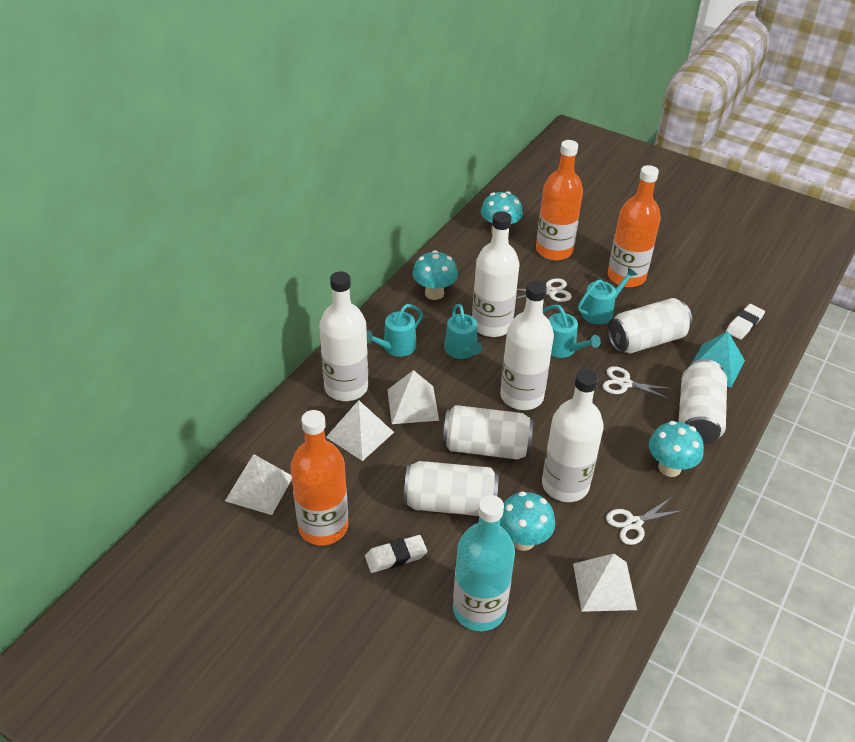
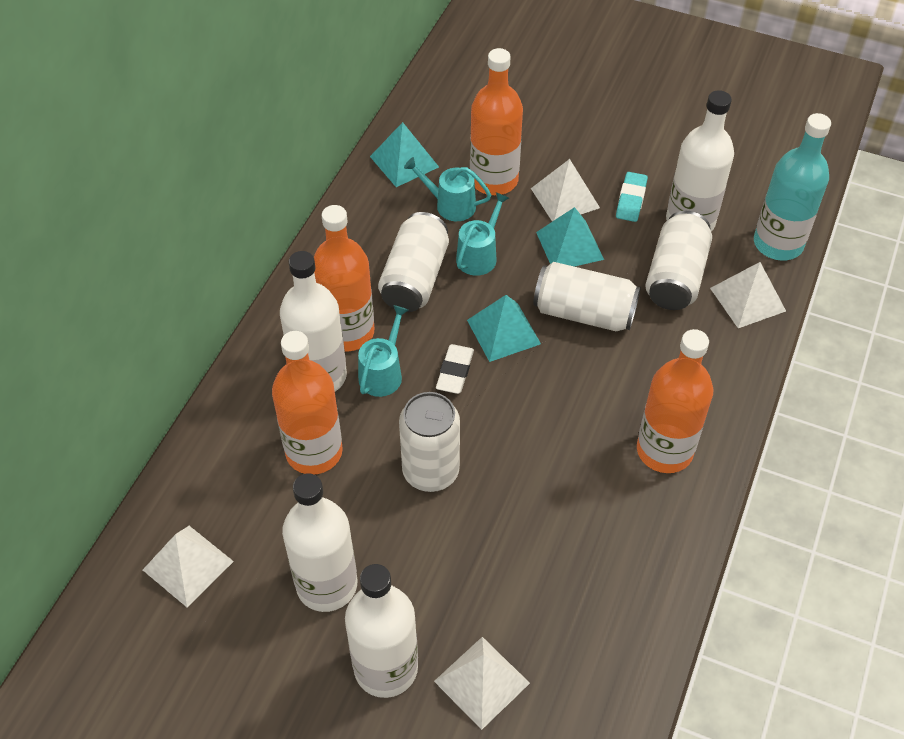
orange bottle: 3 -> 4
turquoise eraser: 0 -> 1
turquoise mushroom: 4 -> 0
turquoise pyramid: 1 -> 3
turquoise watering can: 4 -> 3
white eraser: 2 -> 1
white scissors: 3 -> 0

